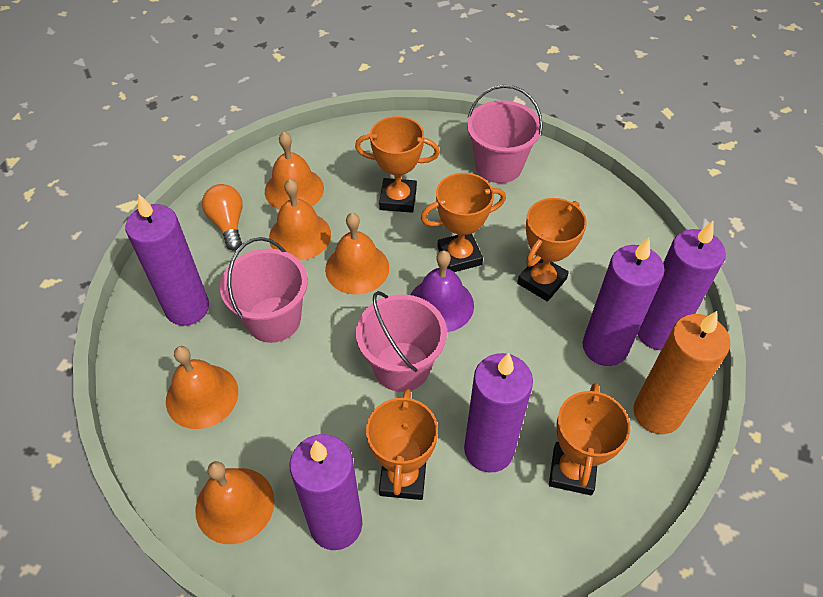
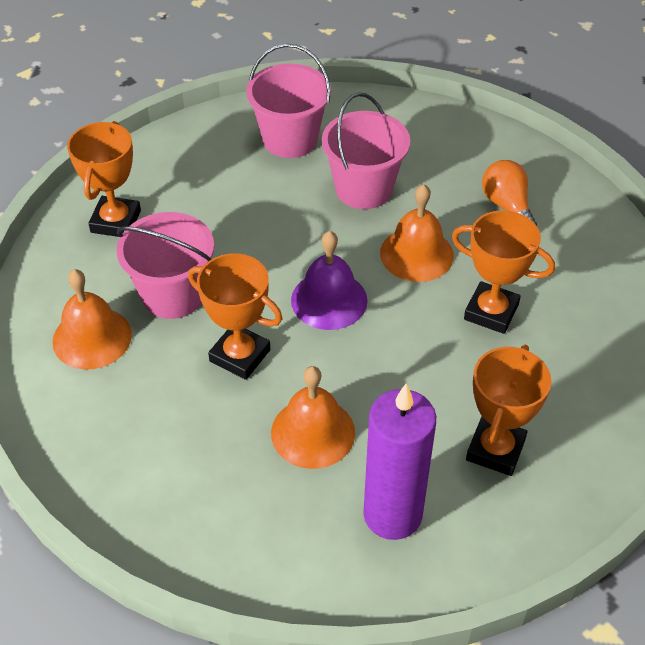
orange bell: 5 -> 3
orange candle: 1 -> 0
orange trophy: 5 -> 4
purple candle: 5 -> 1

